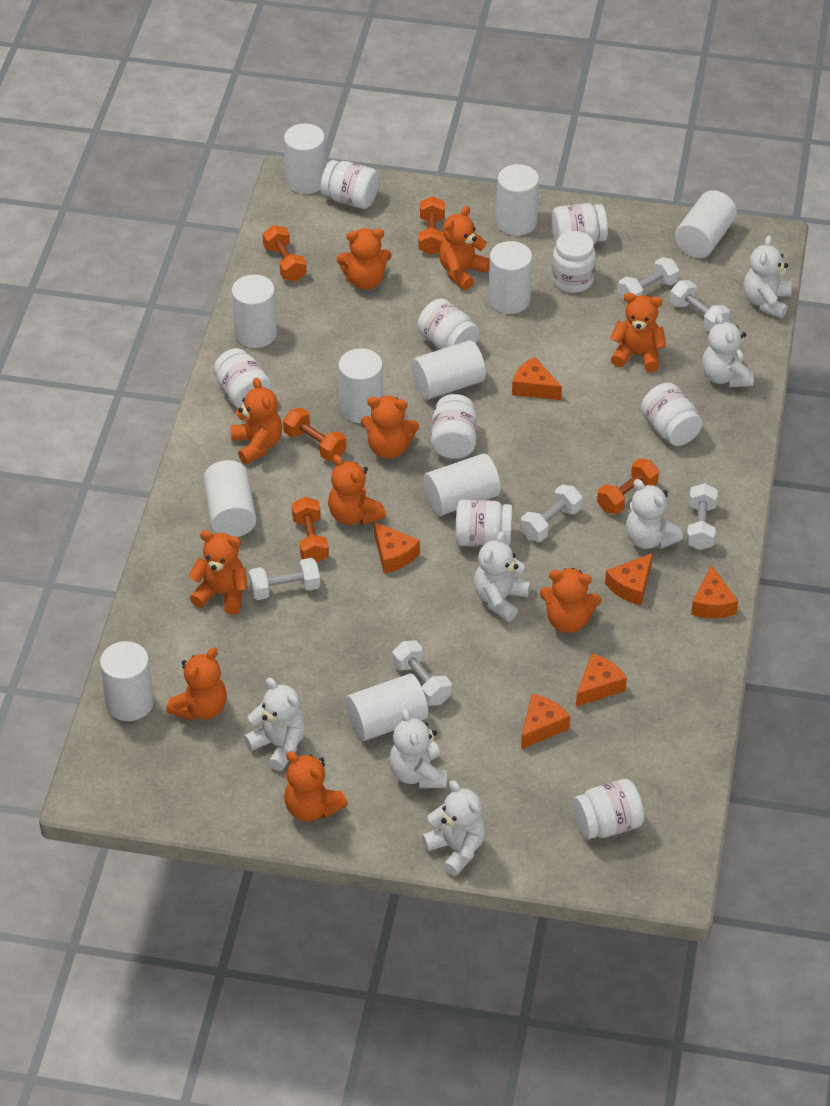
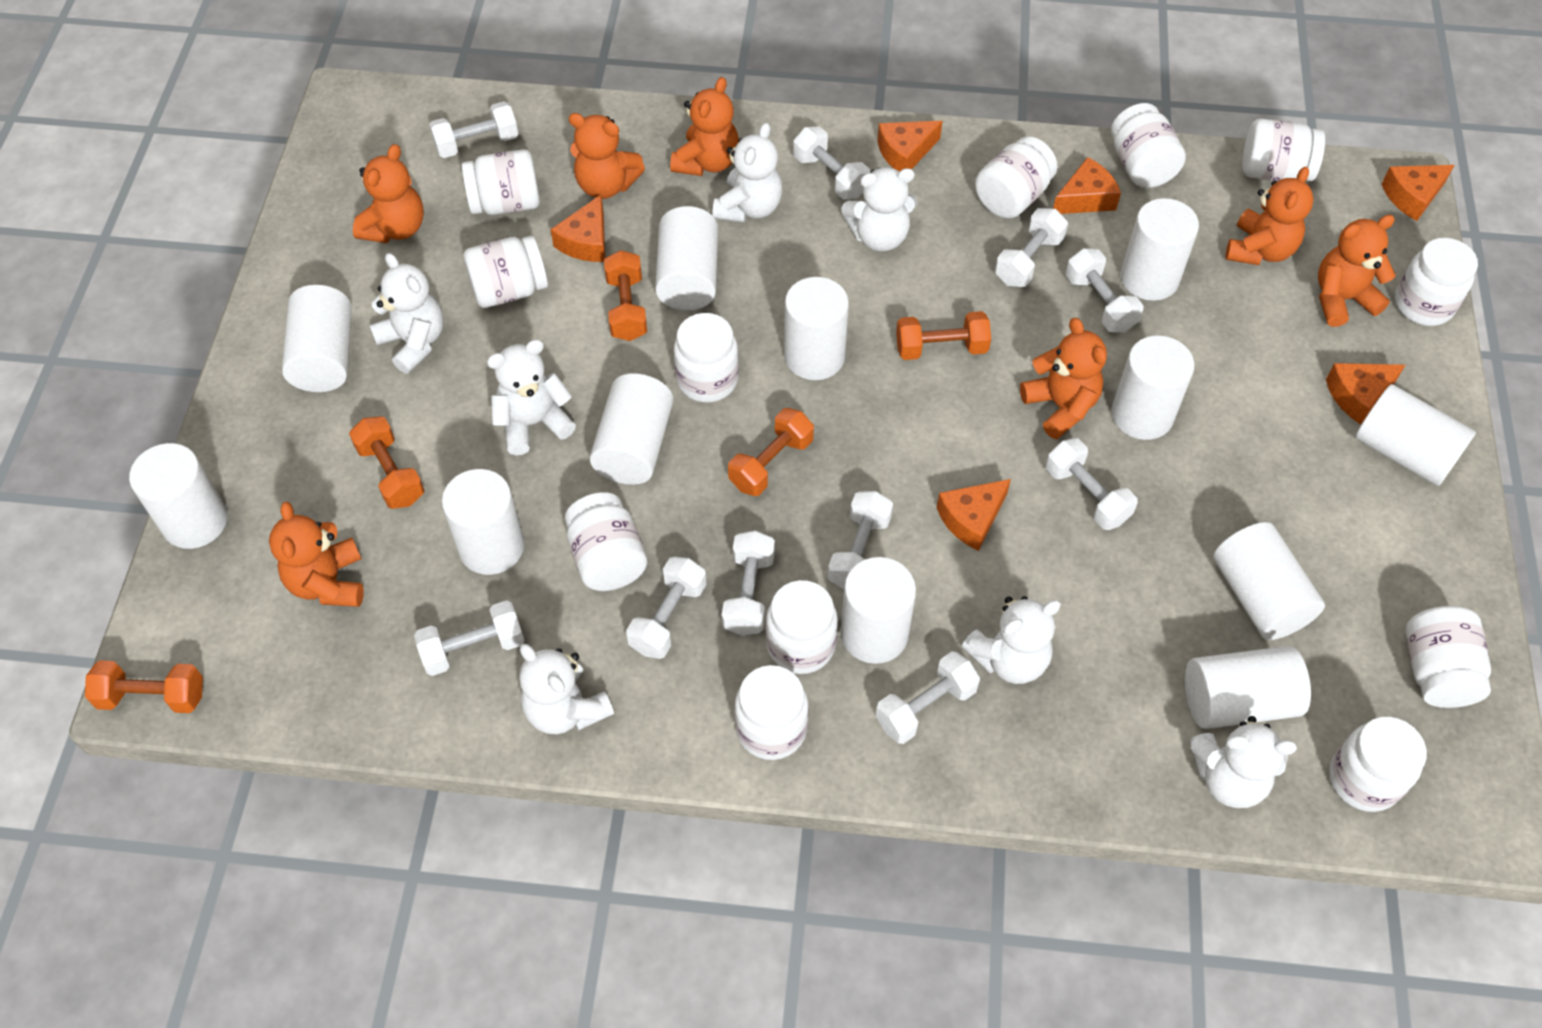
orange teddy bear: 10 -> 7
white cylinder: 11 -> 12
white dumbbell: 6 -> 10
white jar: 9 -> 12

